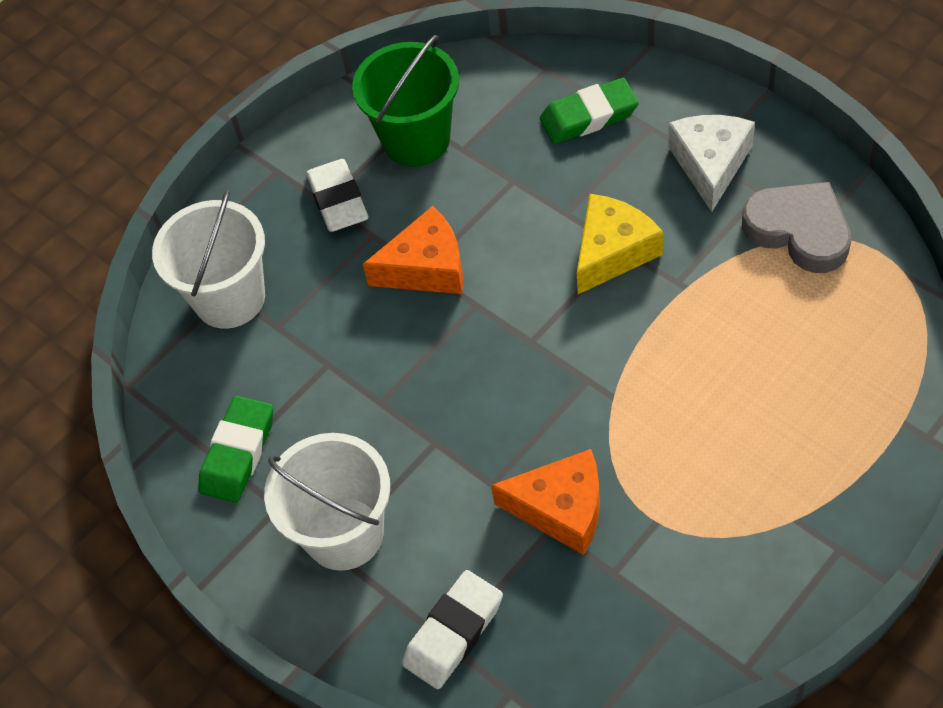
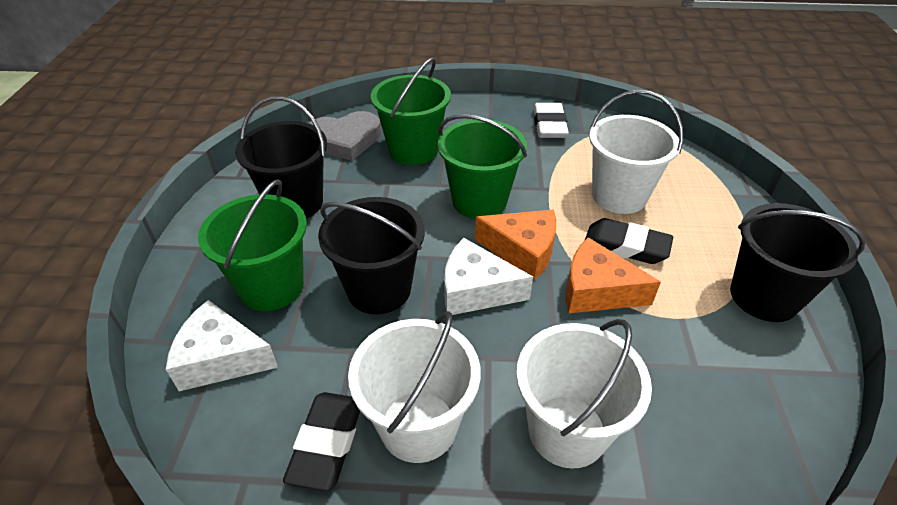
black bucket: 0 -> 3
black eraser: 0 -> 2
green bucket: 1 -> 3
green eraser: 2 -> 0
white bucket: 2 -> 3
white cheese: 1 -> 2
white eraser: 2 -> 1
yellow cheese: 1 -> 0

